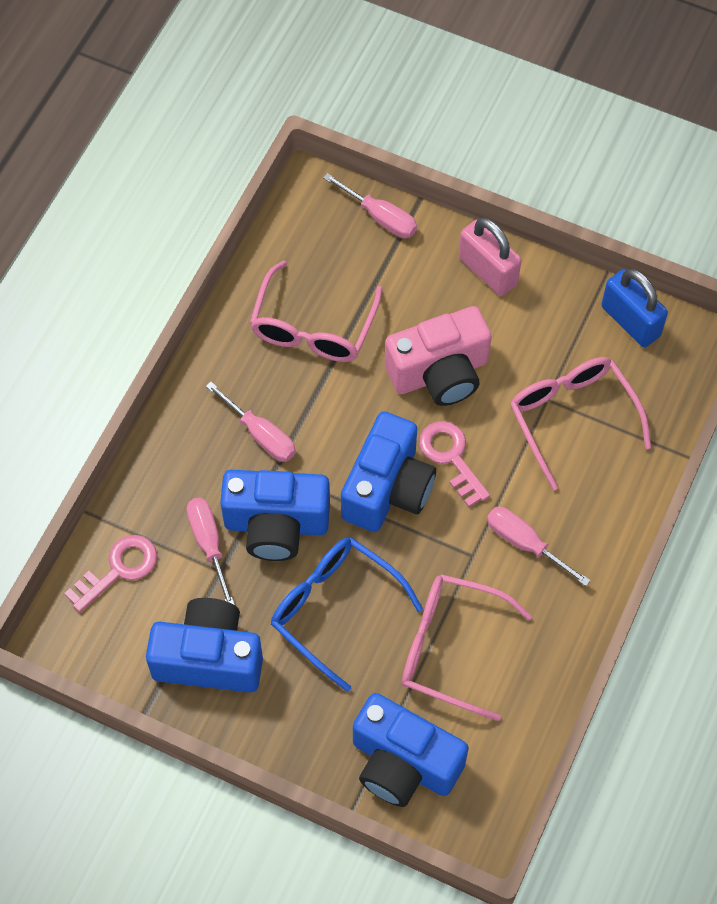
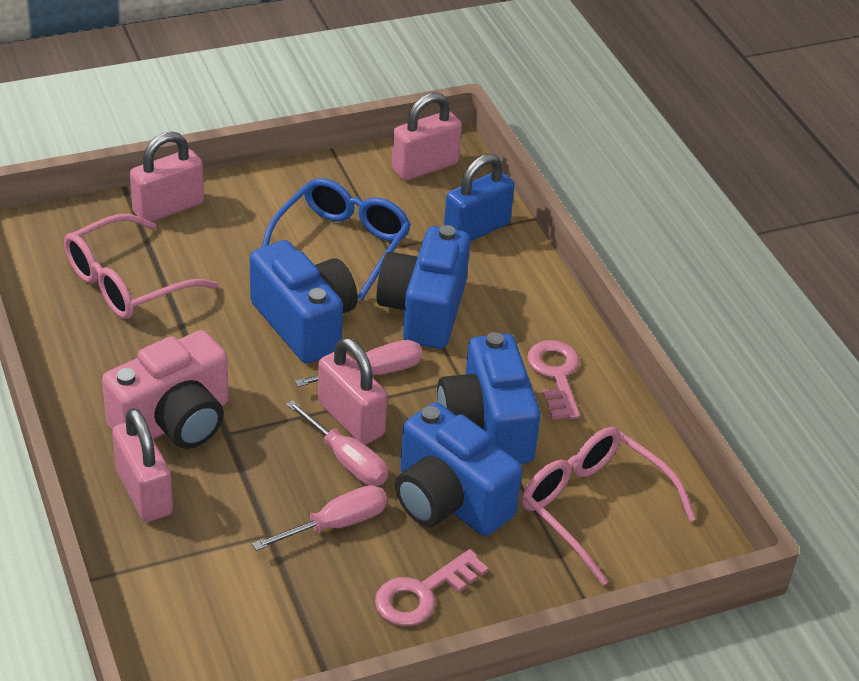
pink glasses: 3 -> 2
pink padlock: 1 -> 4
pink screwdriver: 4 -> 3

